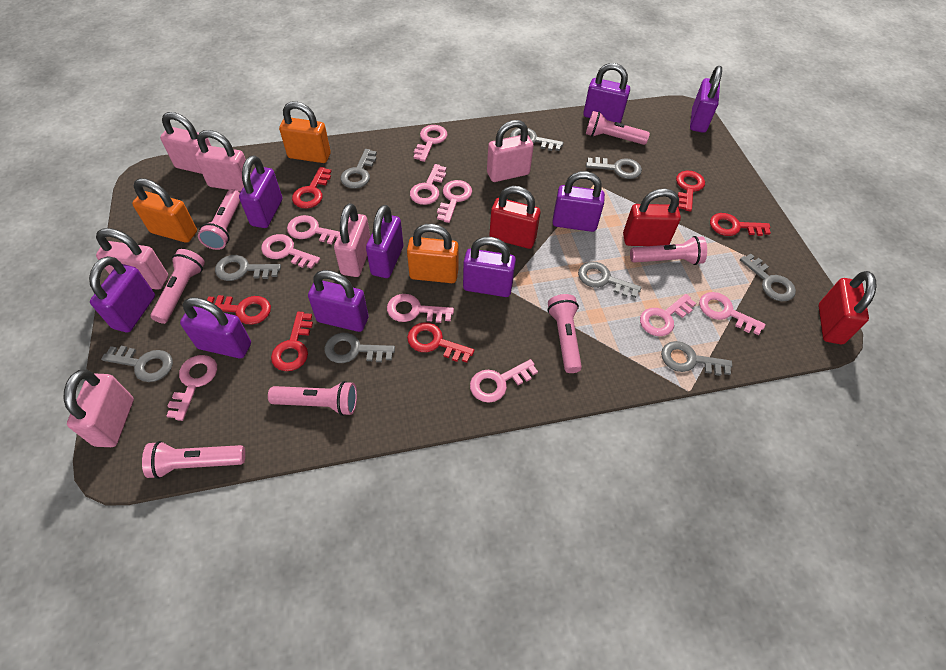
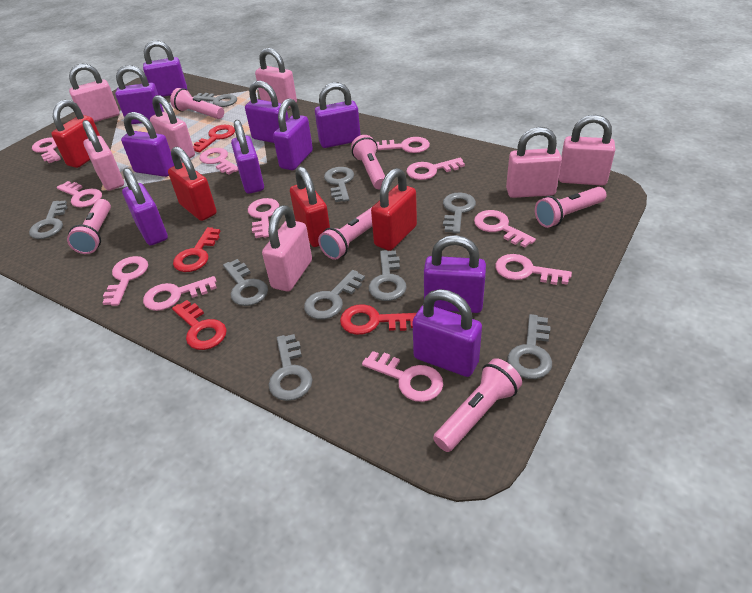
orange padlock: 3 -> 0
pink flashlight: 7 -> 6
pink key: 10 -> 11
pink padlock: 6 -> 7
purple padlock: 9 -> 10
red key: 6 -> 4
red padlock: 3 -> 4

